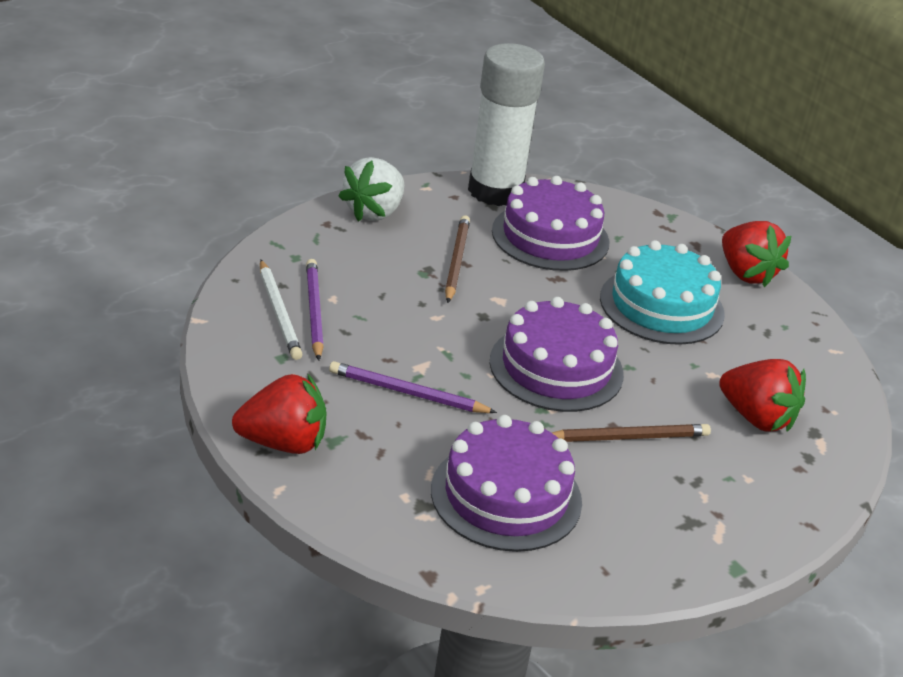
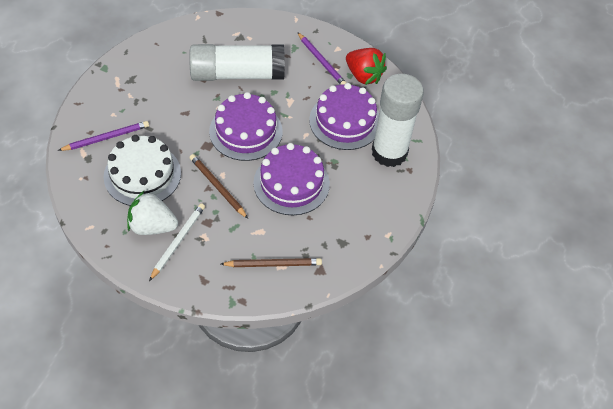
red strawberry: 3 -> 1
turquoise cake: 1 -> 0
white cake: 0 -> 1
white glue stick: 1 -> 2

